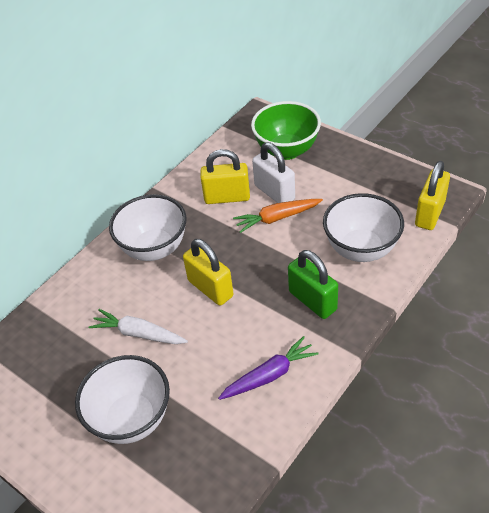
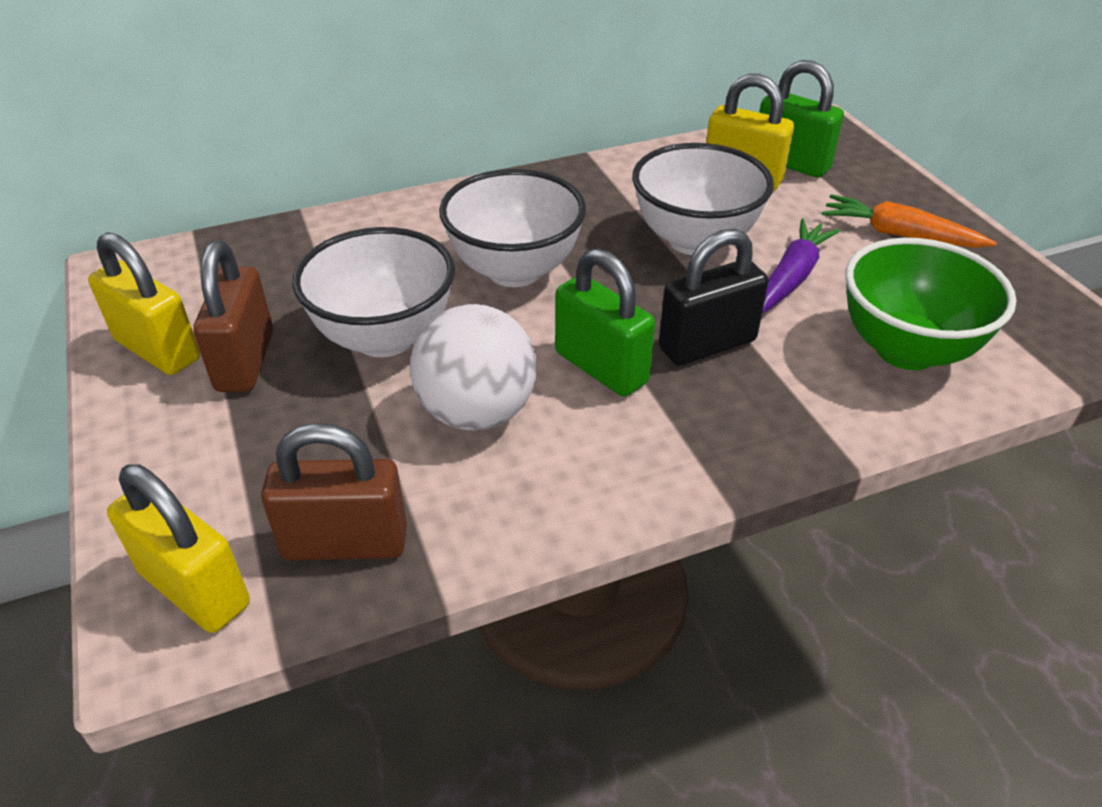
black padlock: 0 -> 1
brown padlock: 0 -> 2
green padlock: 1 -> 2
white ball: 0 -> 1
white carrot: 1 -> 0
white padlock: 1 -> 0

